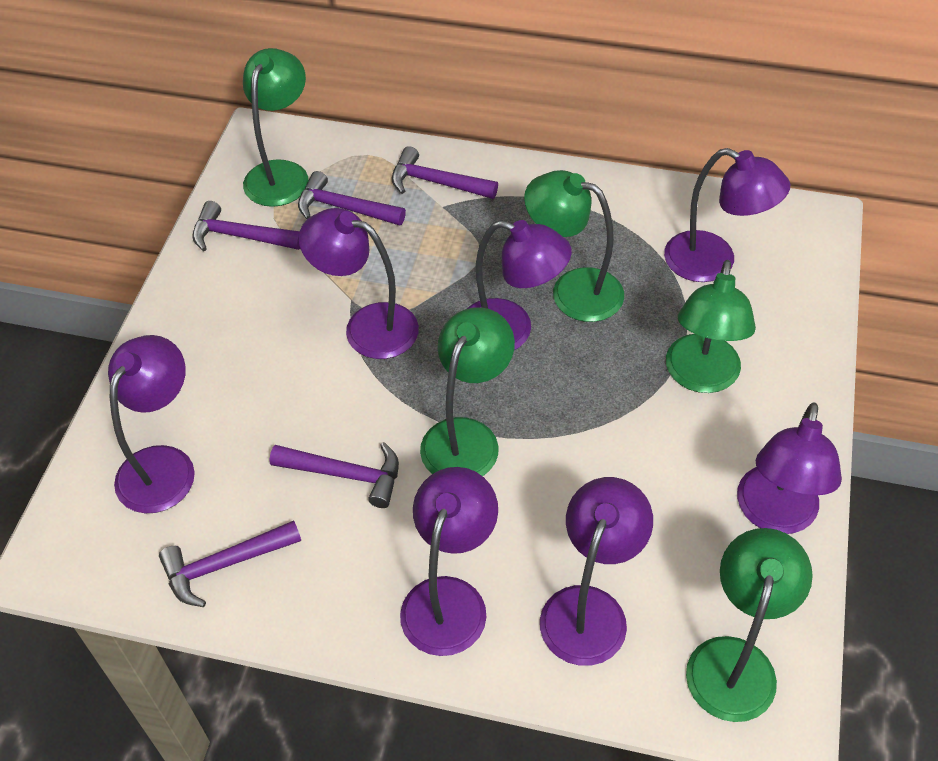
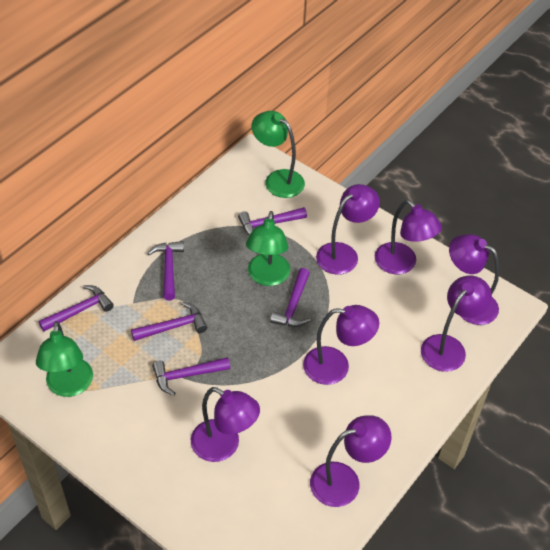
green lamp: 5 -> 3
purple hammer: 5 -> 6

